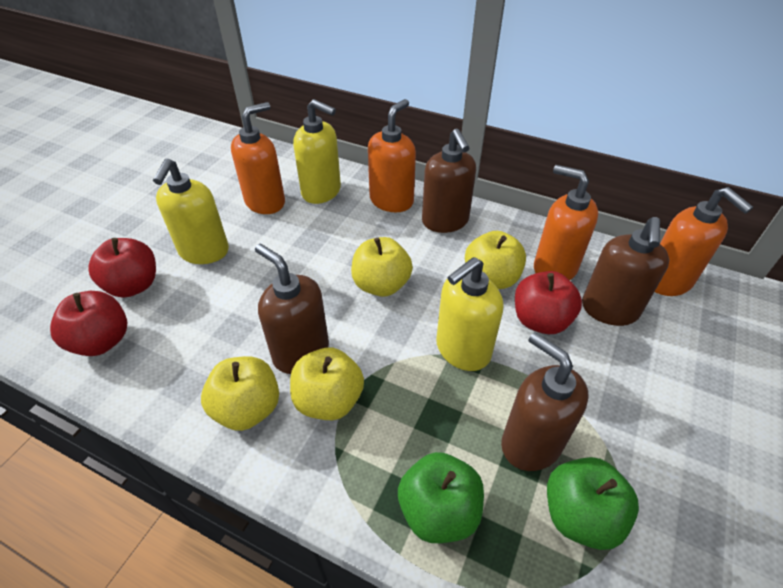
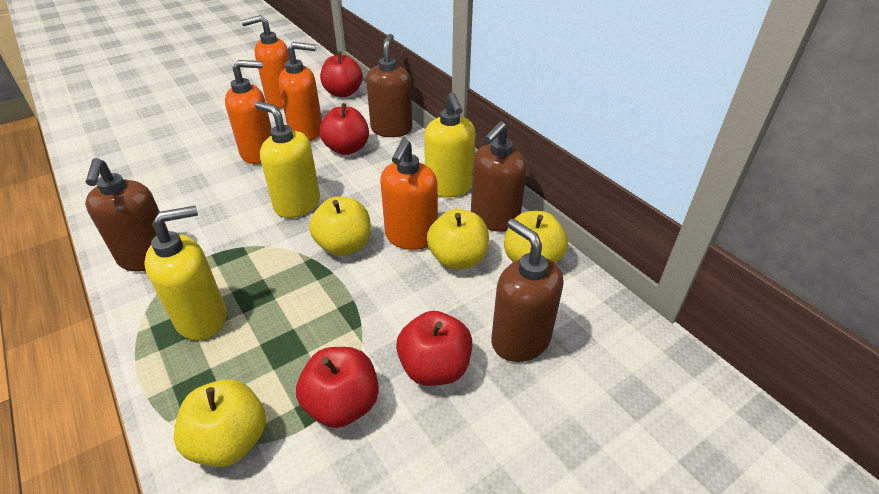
green apple: 2 -> 0
red apple: 3 -> 4

